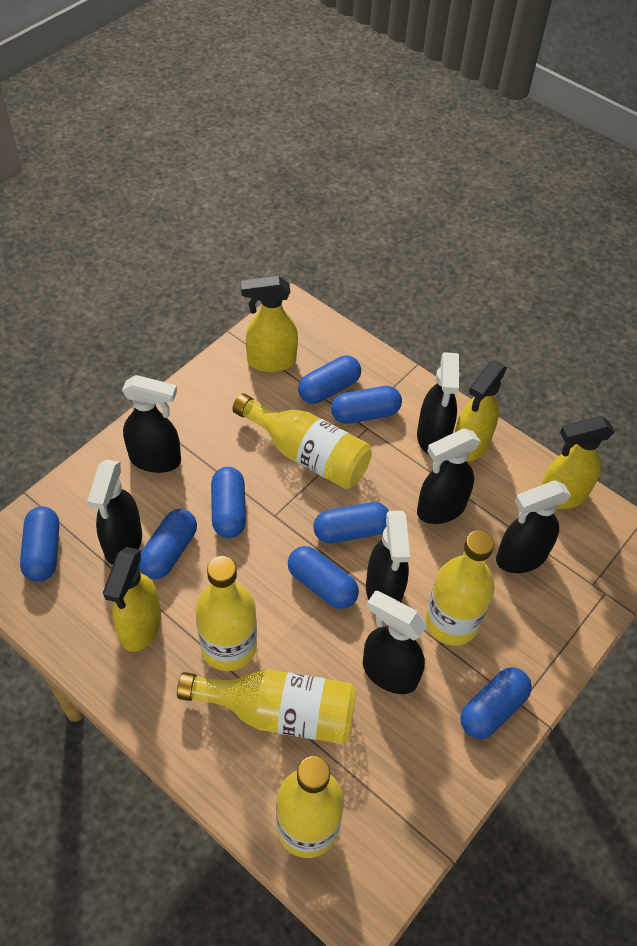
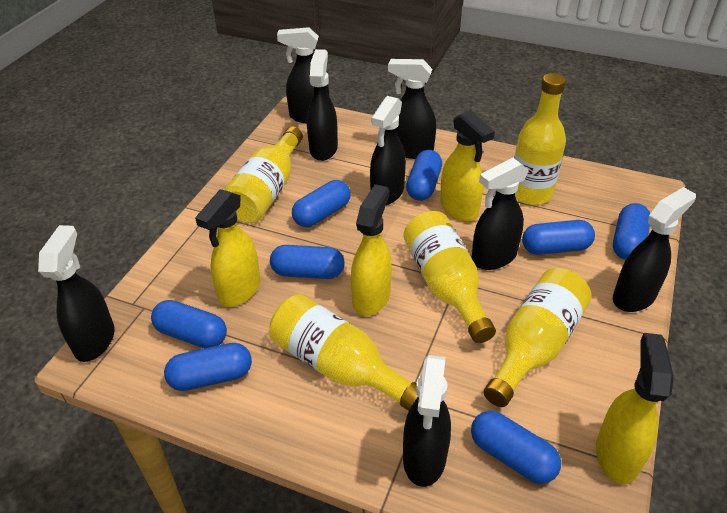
black spray bottle: 7 -> 8

